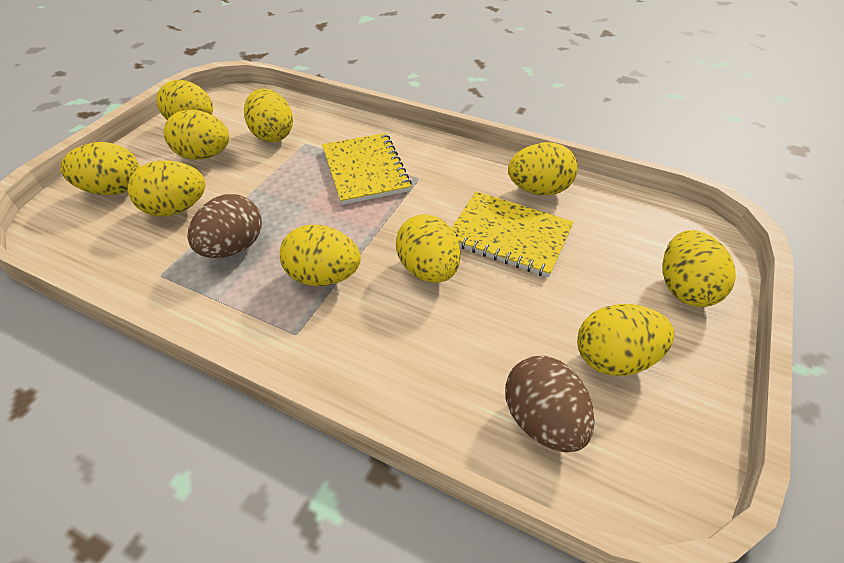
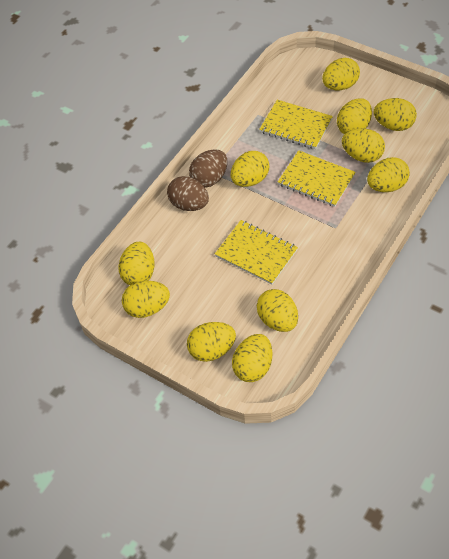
yellow egg: 10 -> 11
yellow notebook: 2 -> 3

